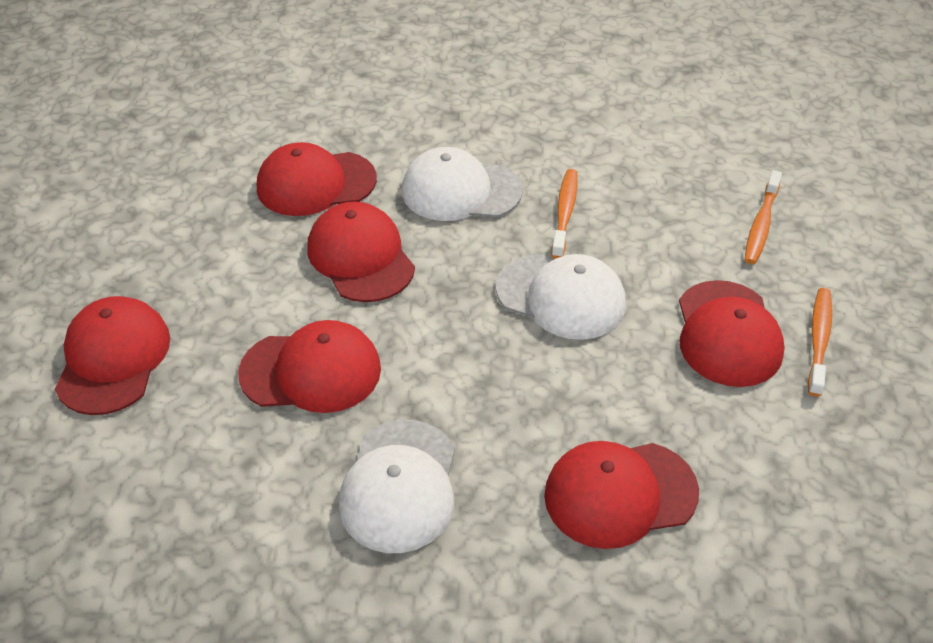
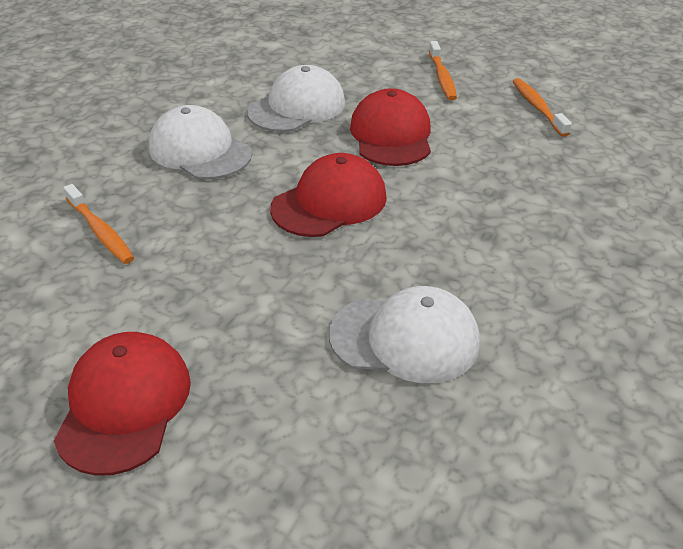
red cap: 6 -> 3

